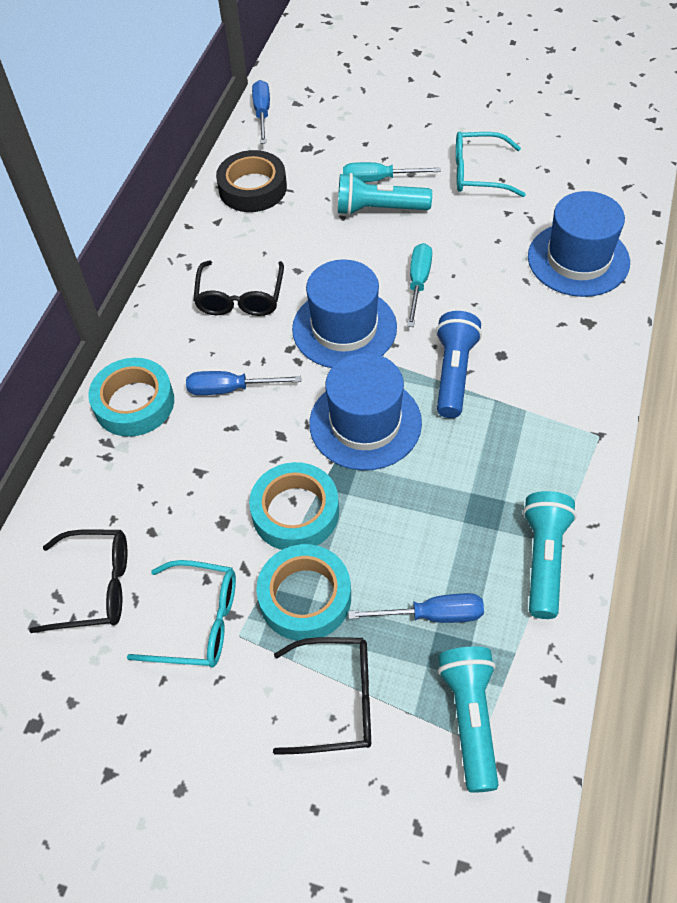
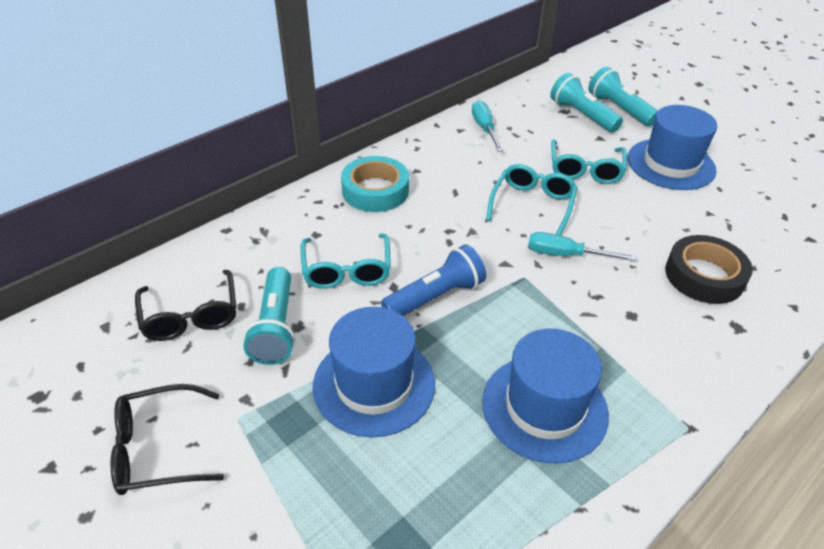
black glasses: 3 -> 2
blue screwdriver: 3 -> 0
turquoise glasses: 2 -> 3
turquoise tape: 3 -> 1

